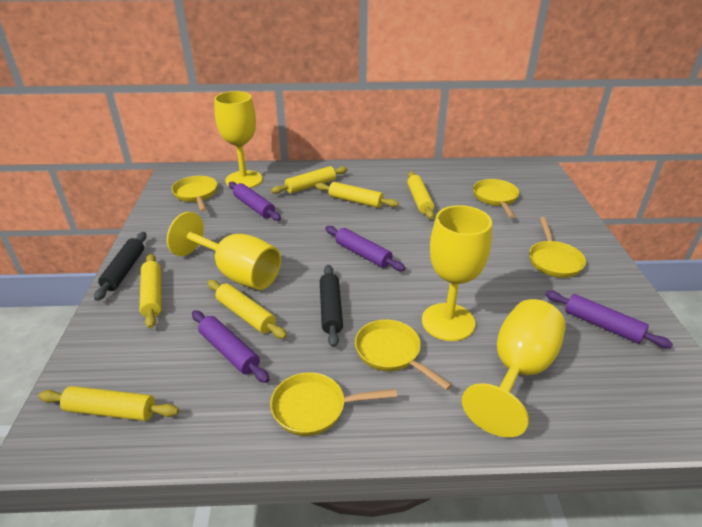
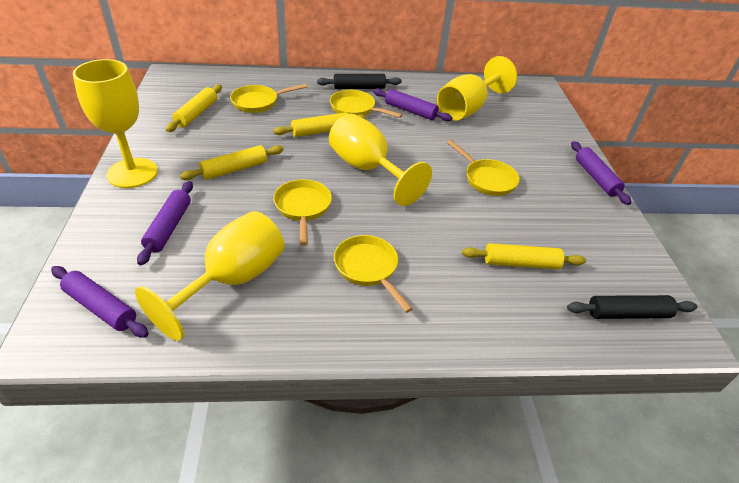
yellow rolling pin: 6 -> 4

